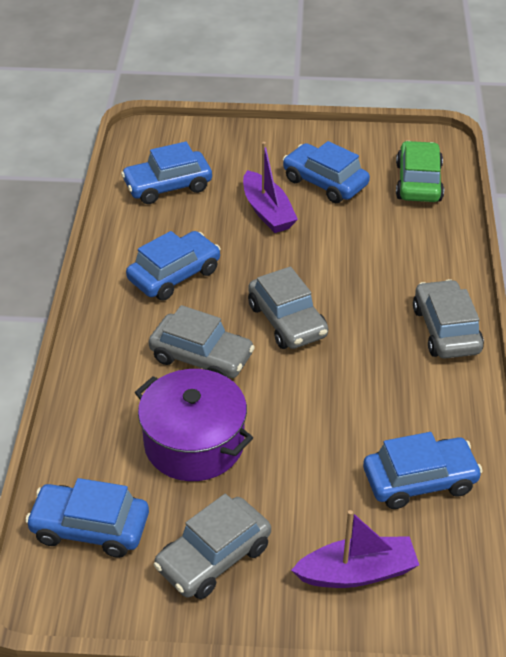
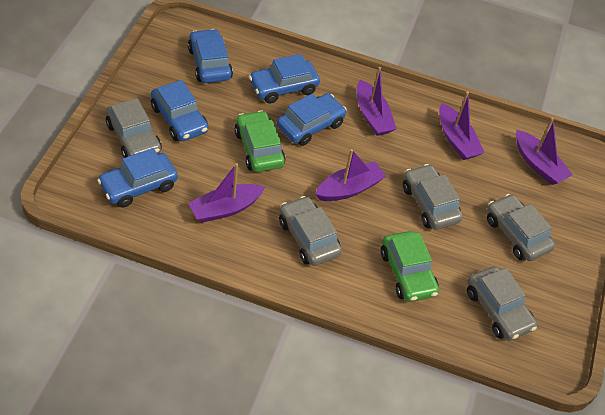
green car: 1 -> 2
grey car: 4 -> 5
purple boat: 2 -> 5
purple pot: 1 -> 0

